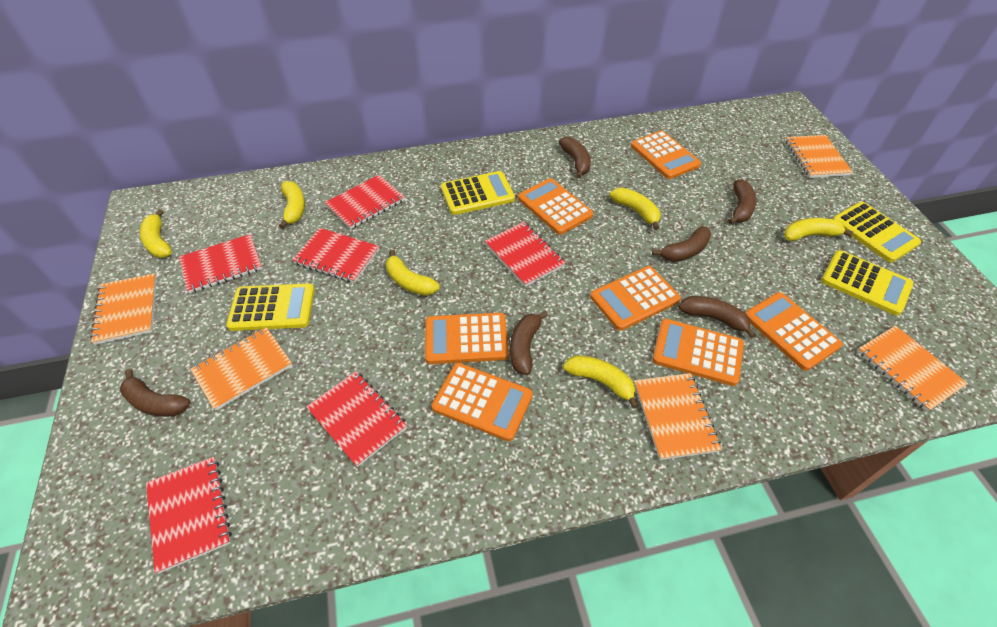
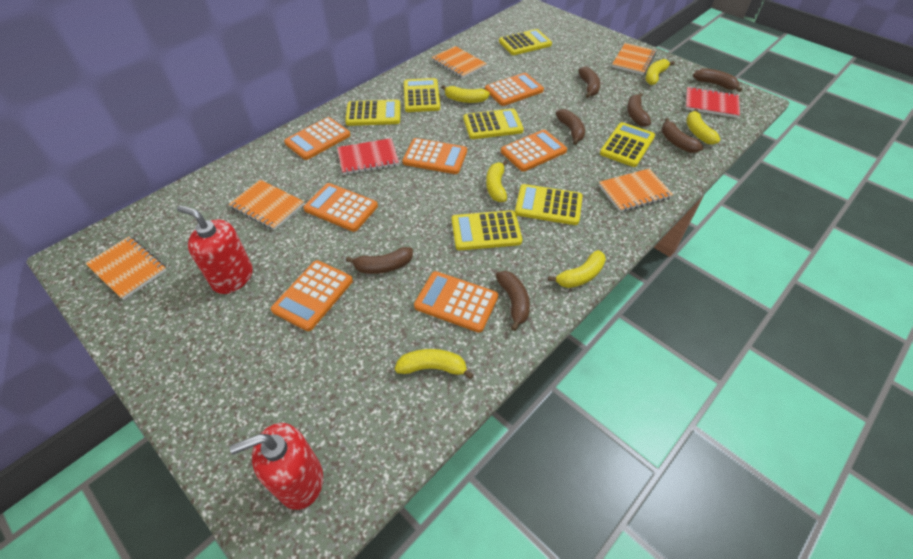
brown banana: 6 -> 7
red notebook: 6 -> 2
red soap dispenser: 0 -> 2
yellow calculator: 4 -> 7

